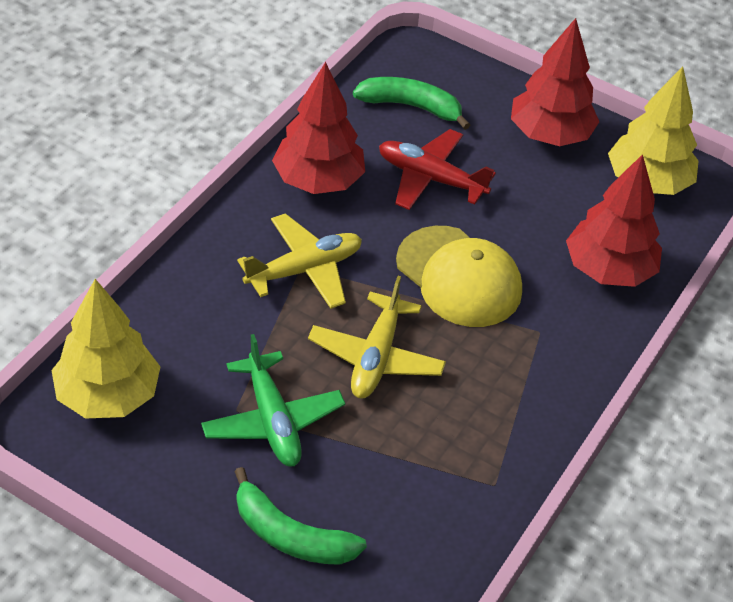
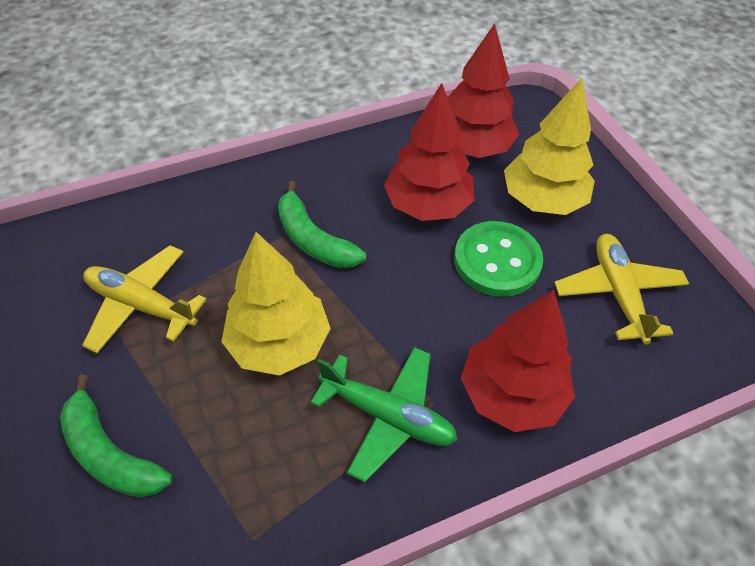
green button: 0 -> 1
red plane: 1 -> 0
yellow cap: 1 -> 0

